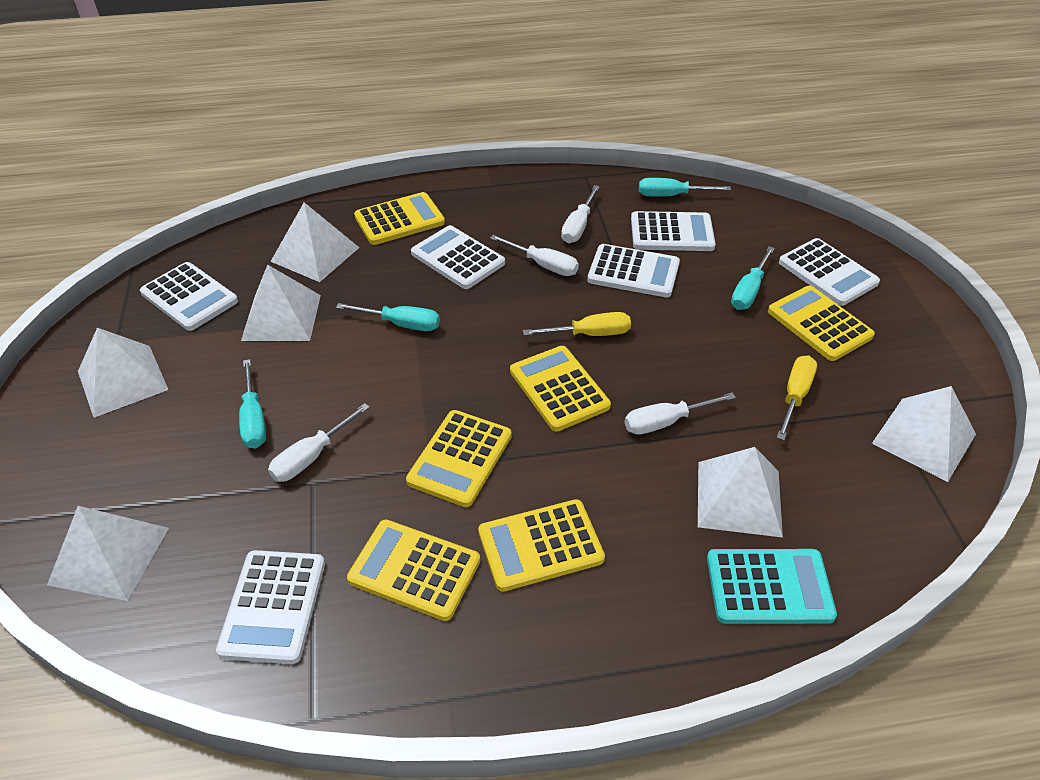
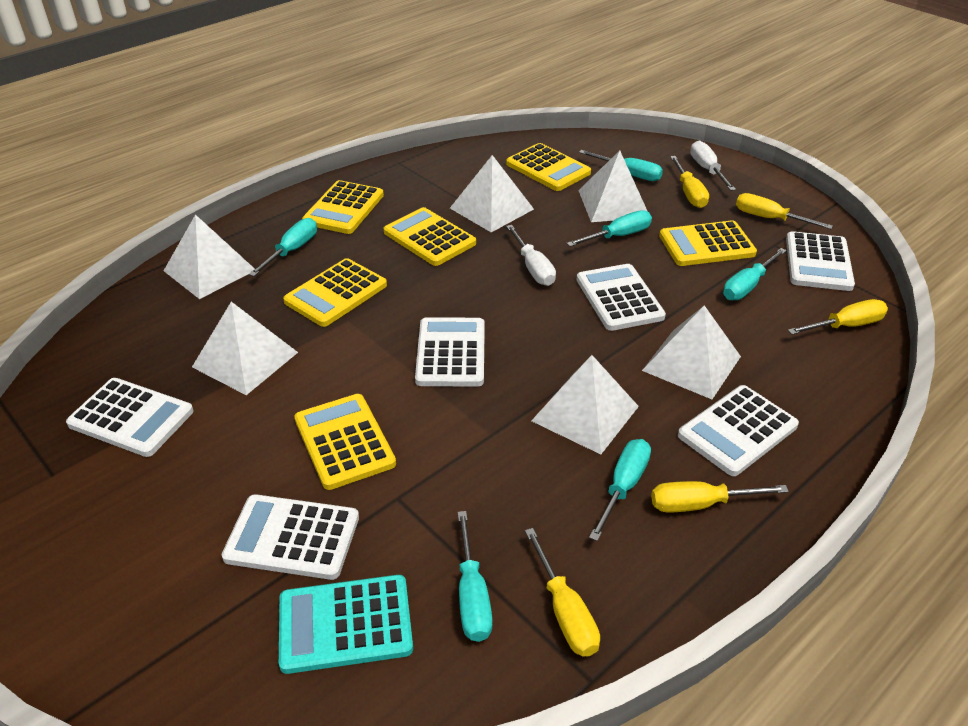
turquoise screwdriver: 4 -> 6
white screwdriver: 4 -> 2
yellow screwdriver: 2 -> 5

